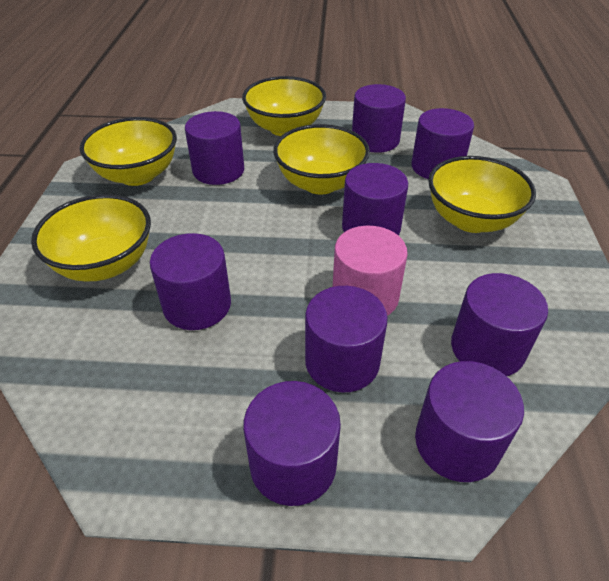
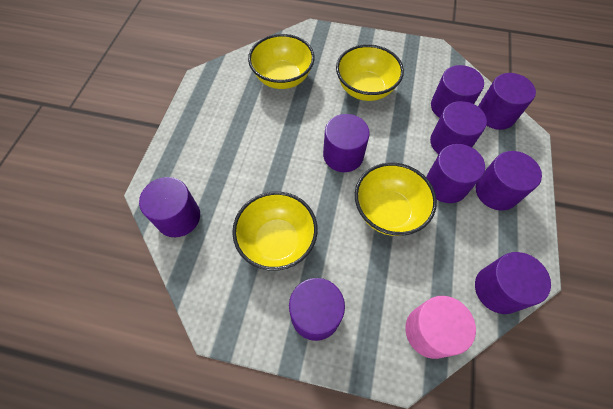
yellow bowl: 5 -> 4

